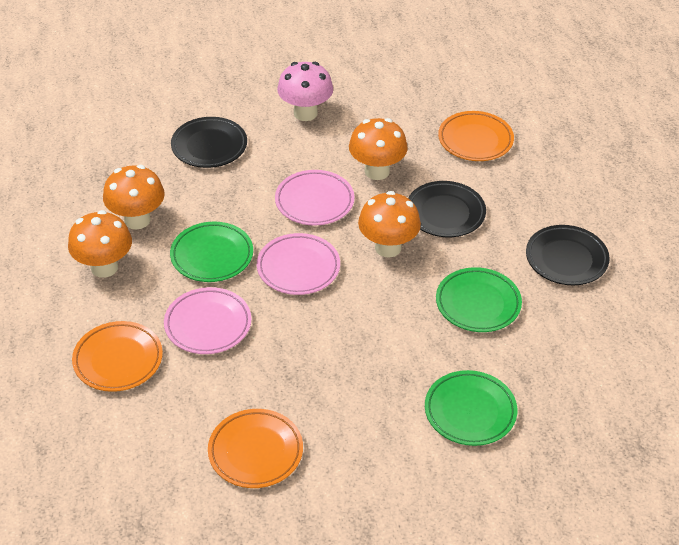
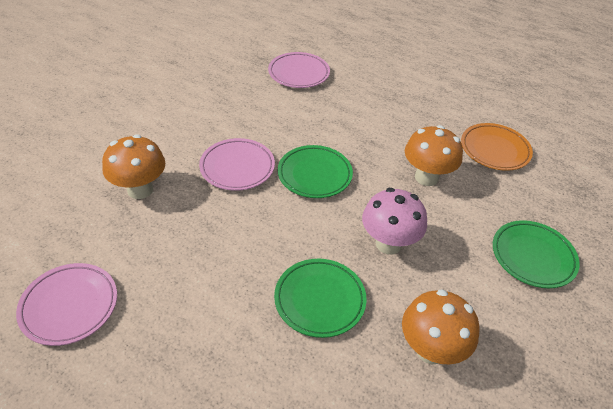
black plate: 3 -> 0
orange mushroom: 4 -> 3
orange plate: 3 -> 1

